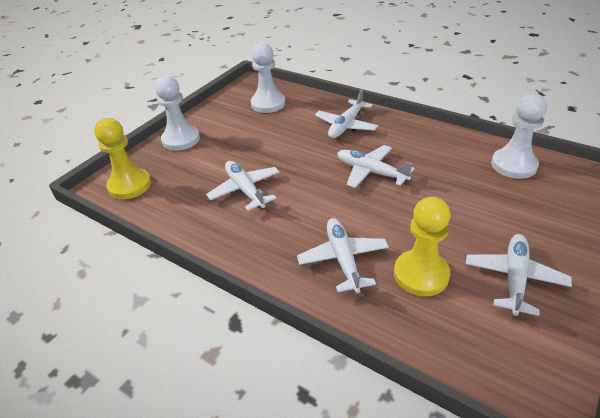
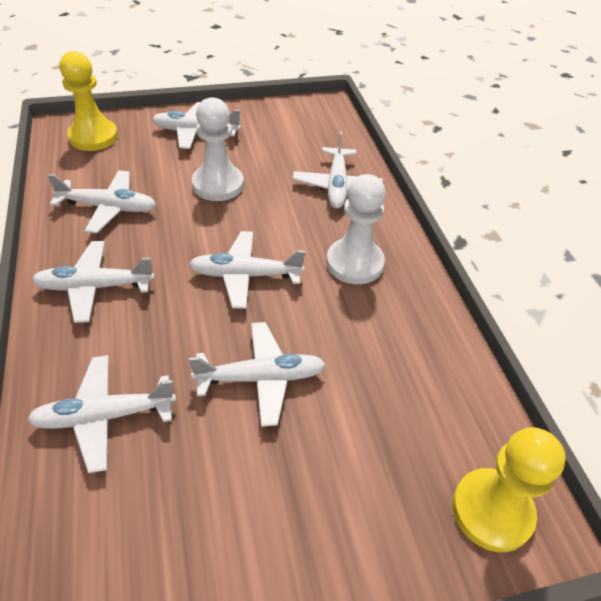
white pawn: 3 -> 2
white plane: 5 -> 7

